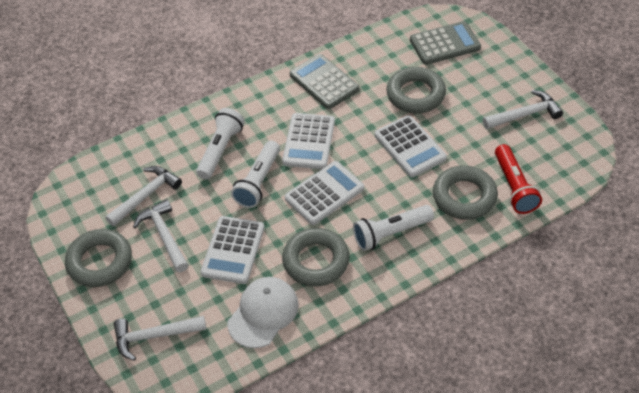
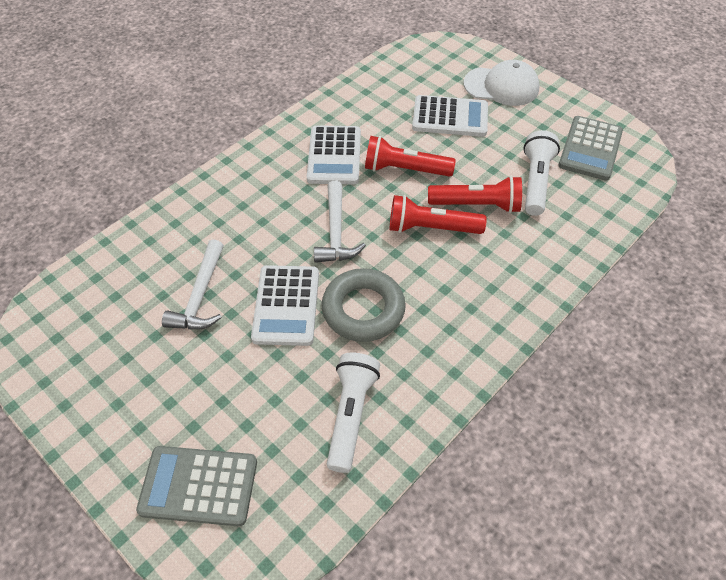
grey ring: 4 -> 1
red flashlight: 1 -> 3
white calculator: 4 -> 3
white flashlight: 3 -> 2
white hammer: 4 -> 2

